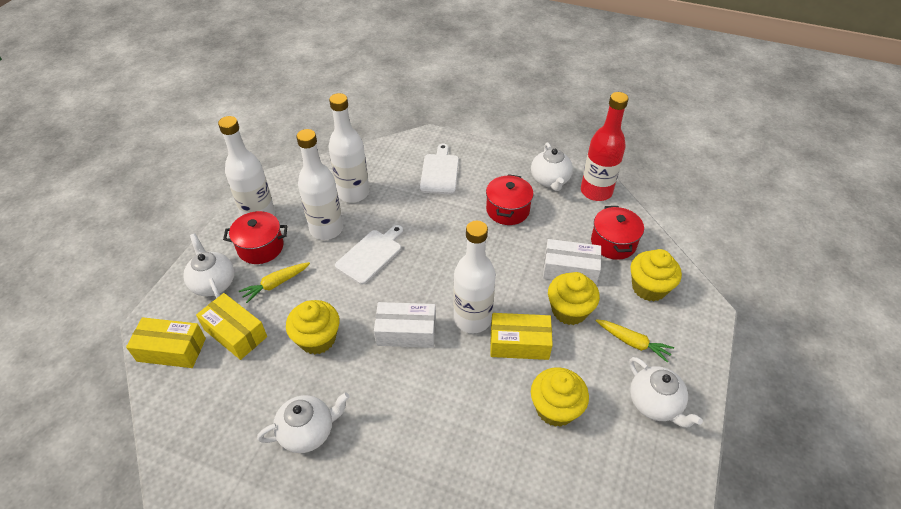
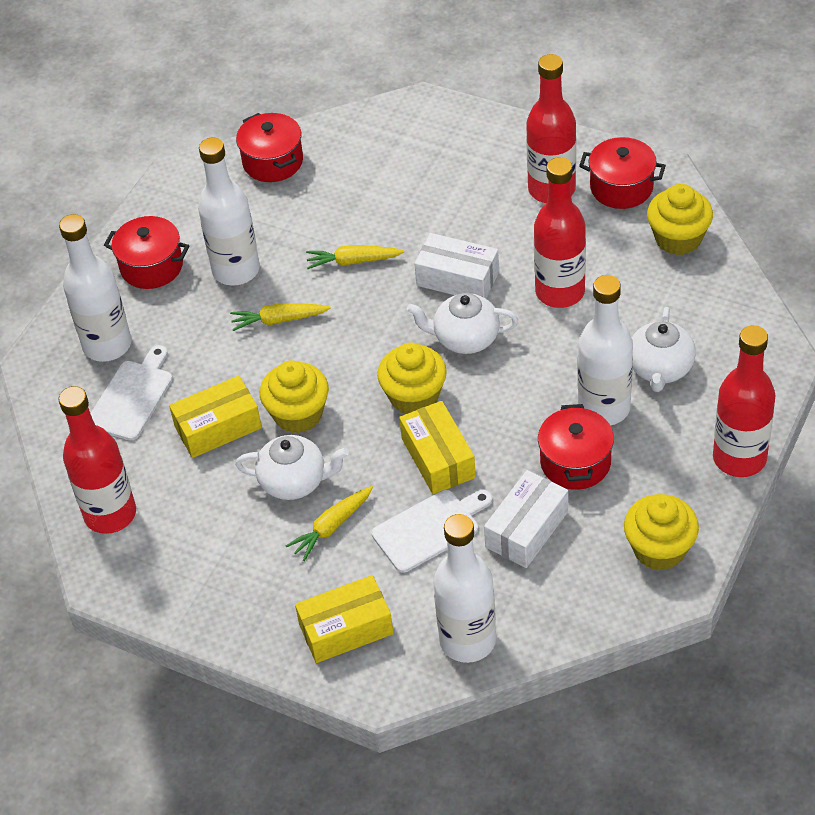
red bottle: 1 -> 4
red pot: 3 -> 4
white teapot: 4 -> 3
yellow carrot: 2 -> 3

